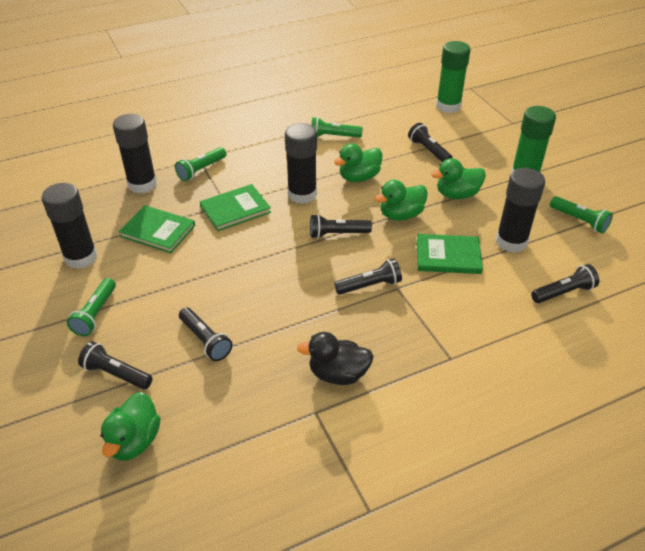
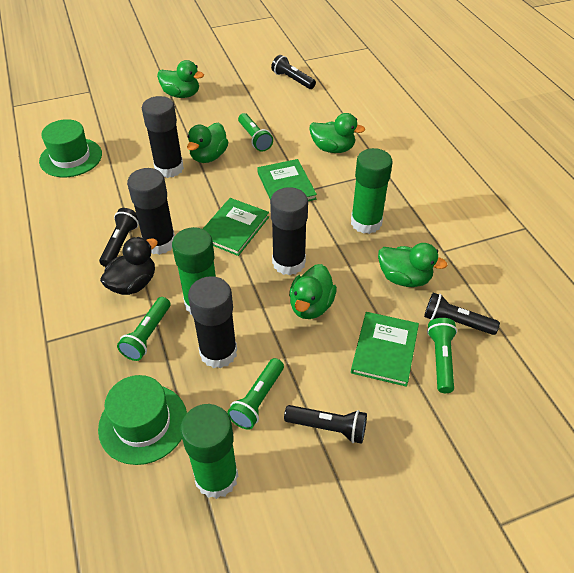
black flashlight: 6 -> 4
green duck: 4 -> 5
green glue stick: 2 -> 3
green hat: 0 -> 2

